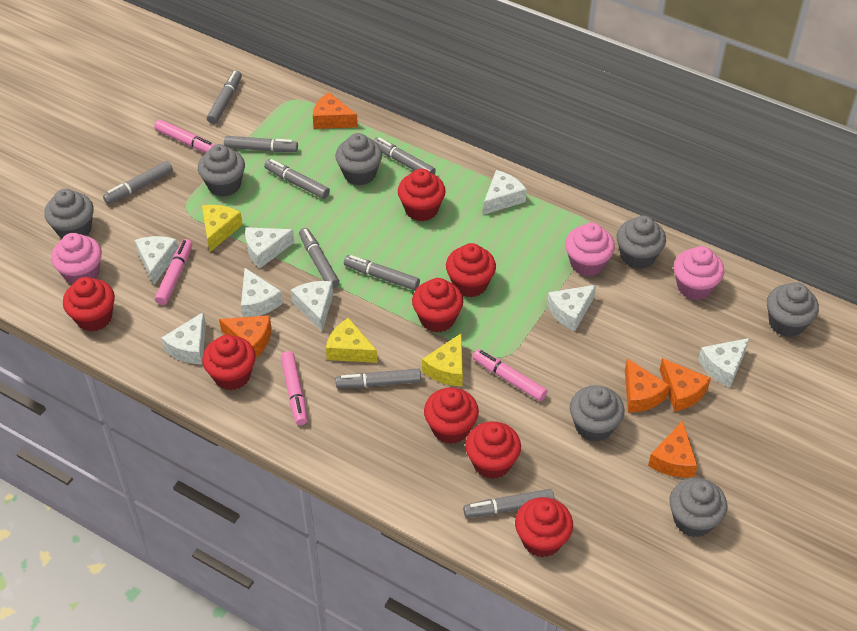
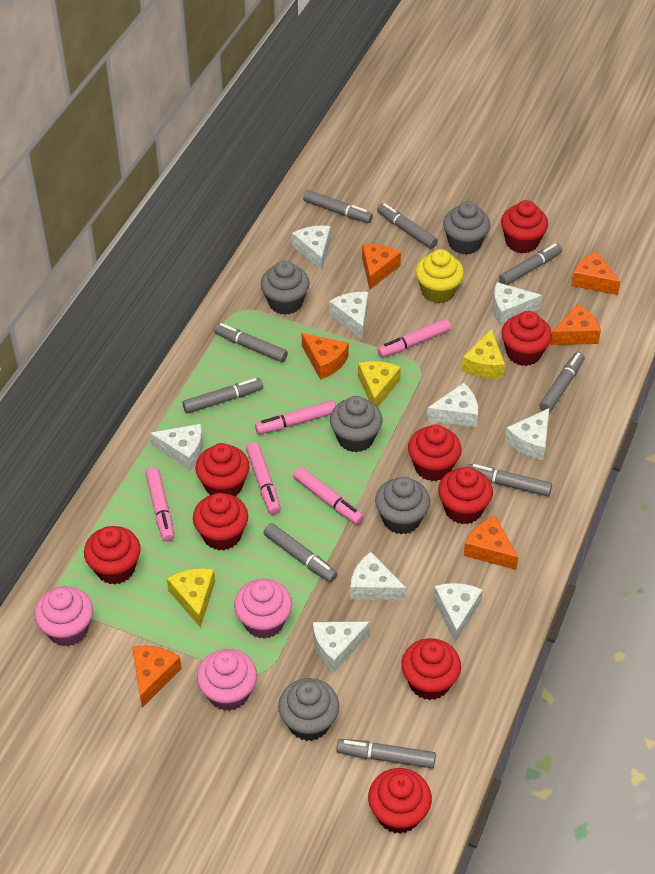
grey cupcake: 7 -> 5
orange cheese: 5 -> 6
pink marker: 4 -> 5
red cupcake: 8 -> 9
white cheese: 8 -> 9
yellow cupcake: 0 -> 1

